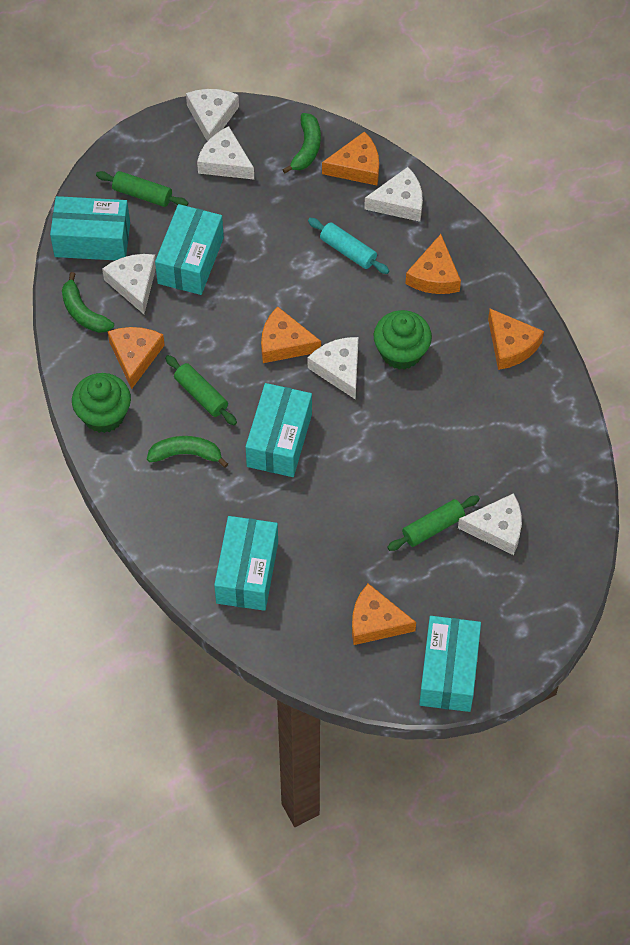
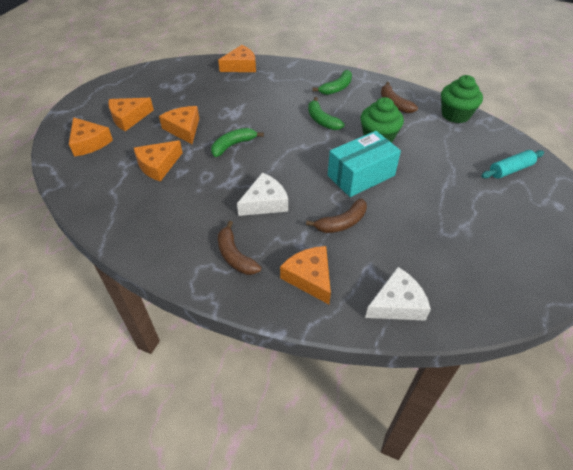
brown banana: 0 -> 3
green rolling pin: 3 -> 0
turquoise box: 5 -> 1
white cheese: 6 -> 2

